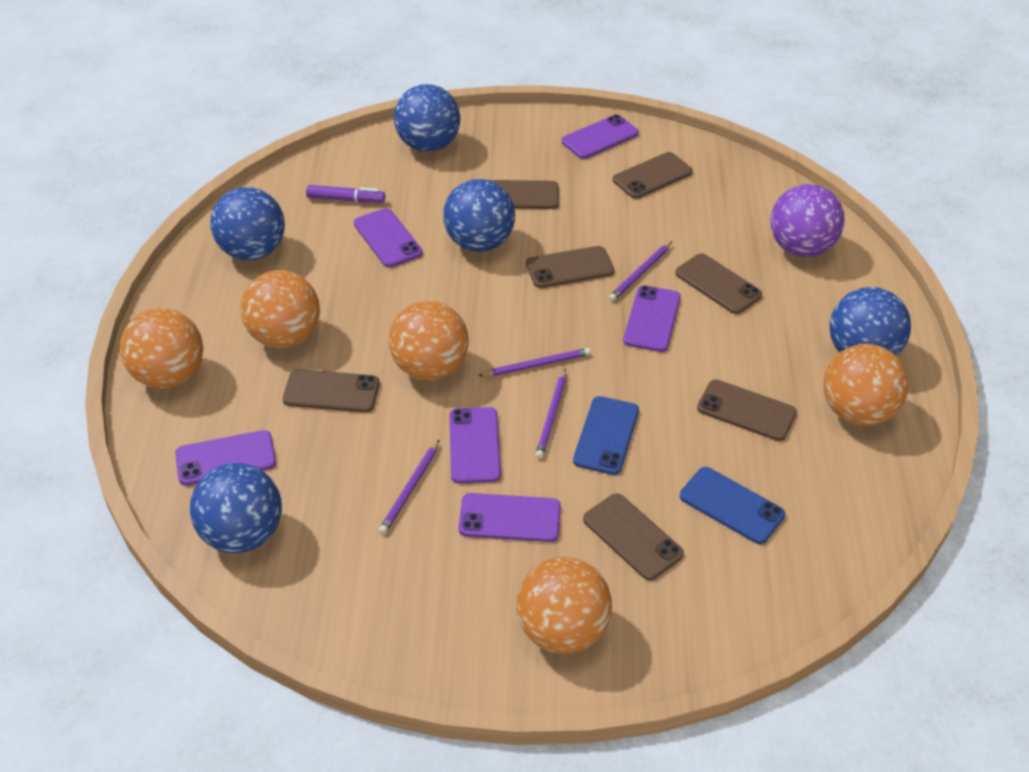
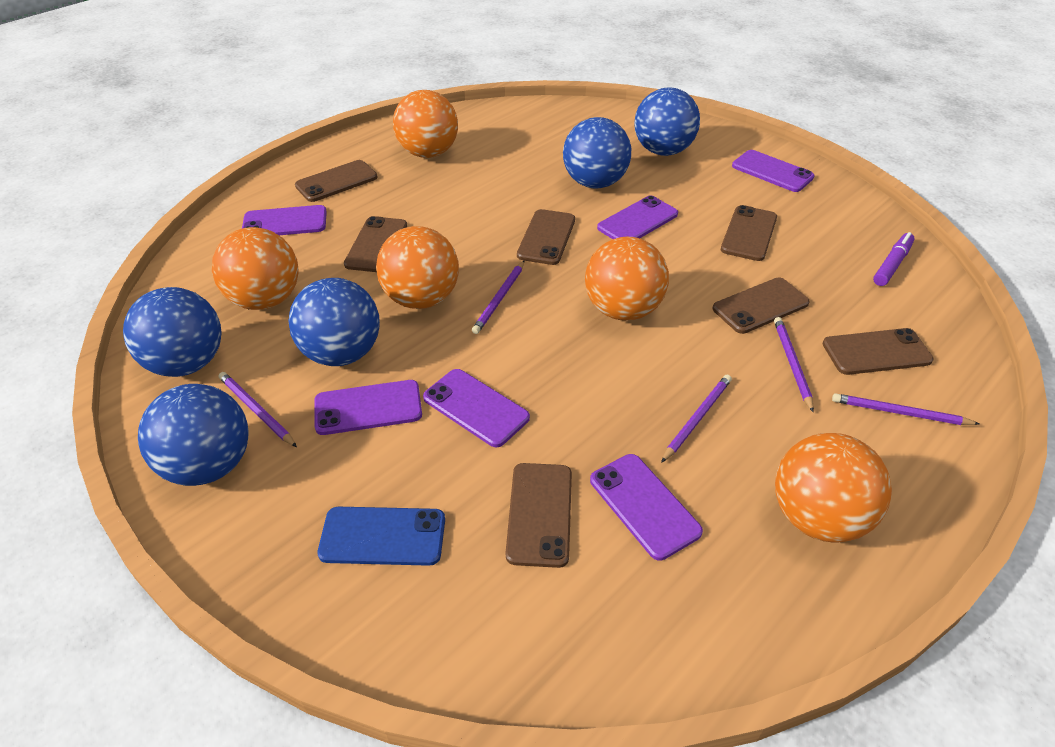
blue phone: 2 -> 1
purple ball: 1 -> 0
purple pencil: 4 -> 5

